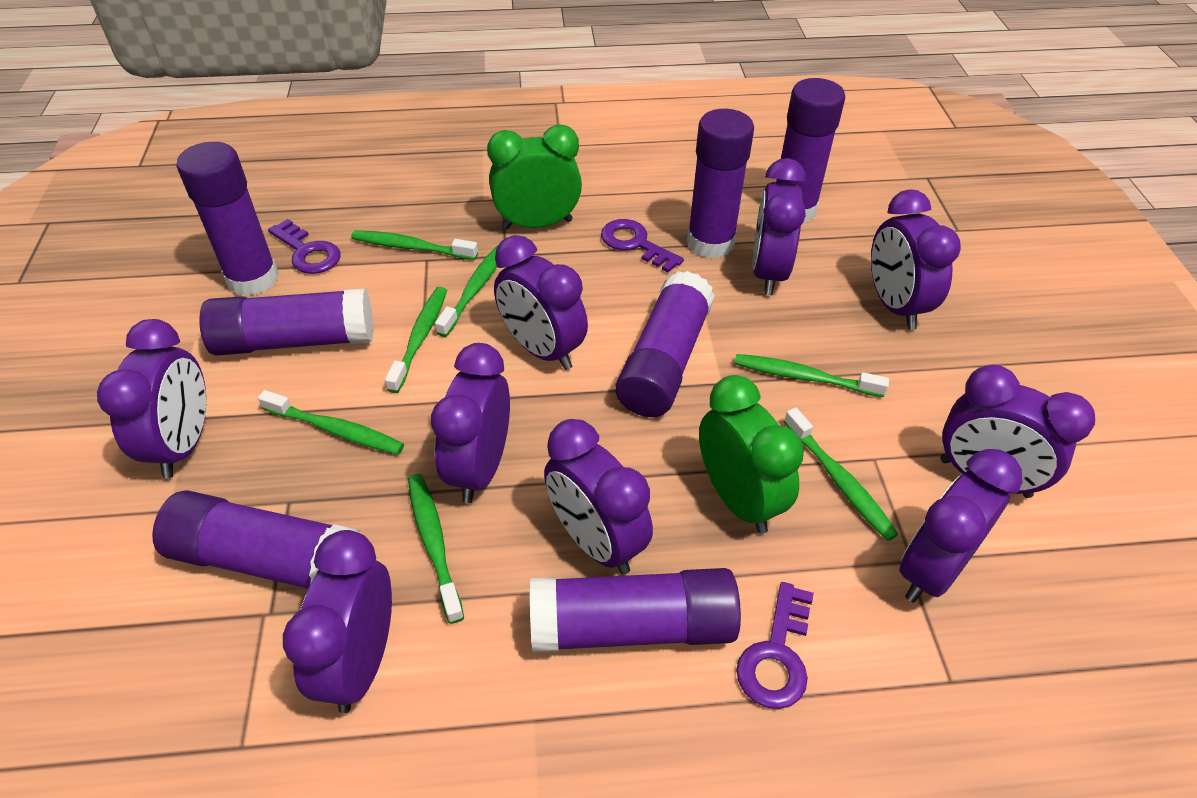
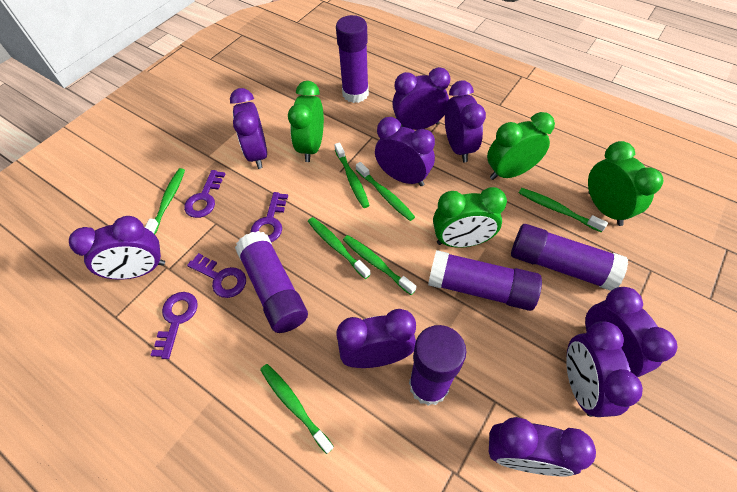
green clock: 2 -> 4
purple glue stick: 7 -> 5
purple key: 3 -> 4

